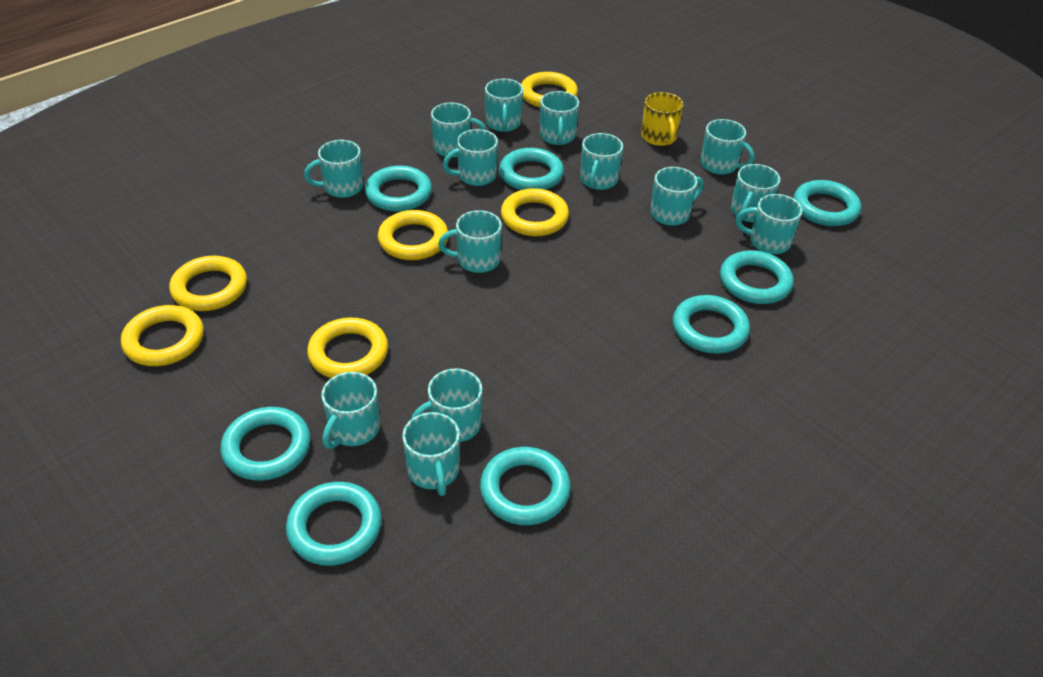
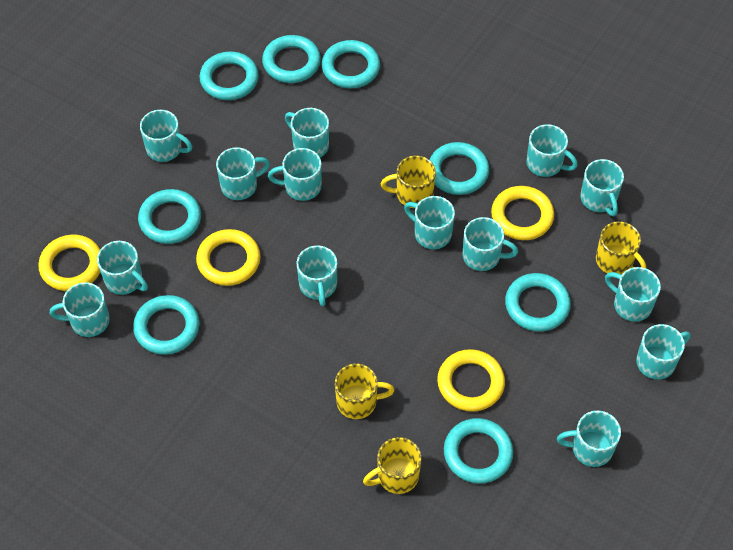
yellow mug: 1 -> 4
yellow ring: 6 -> 4

